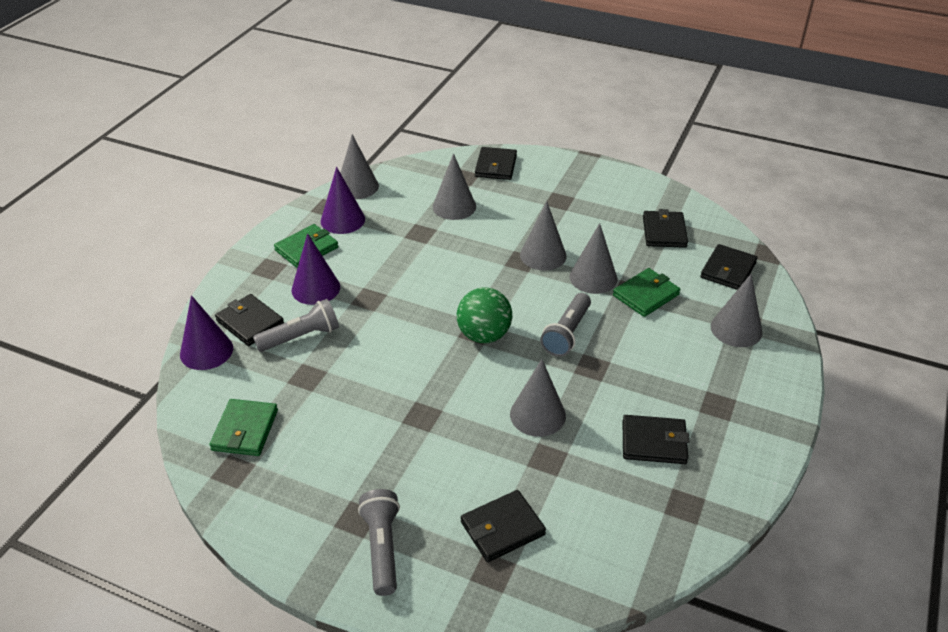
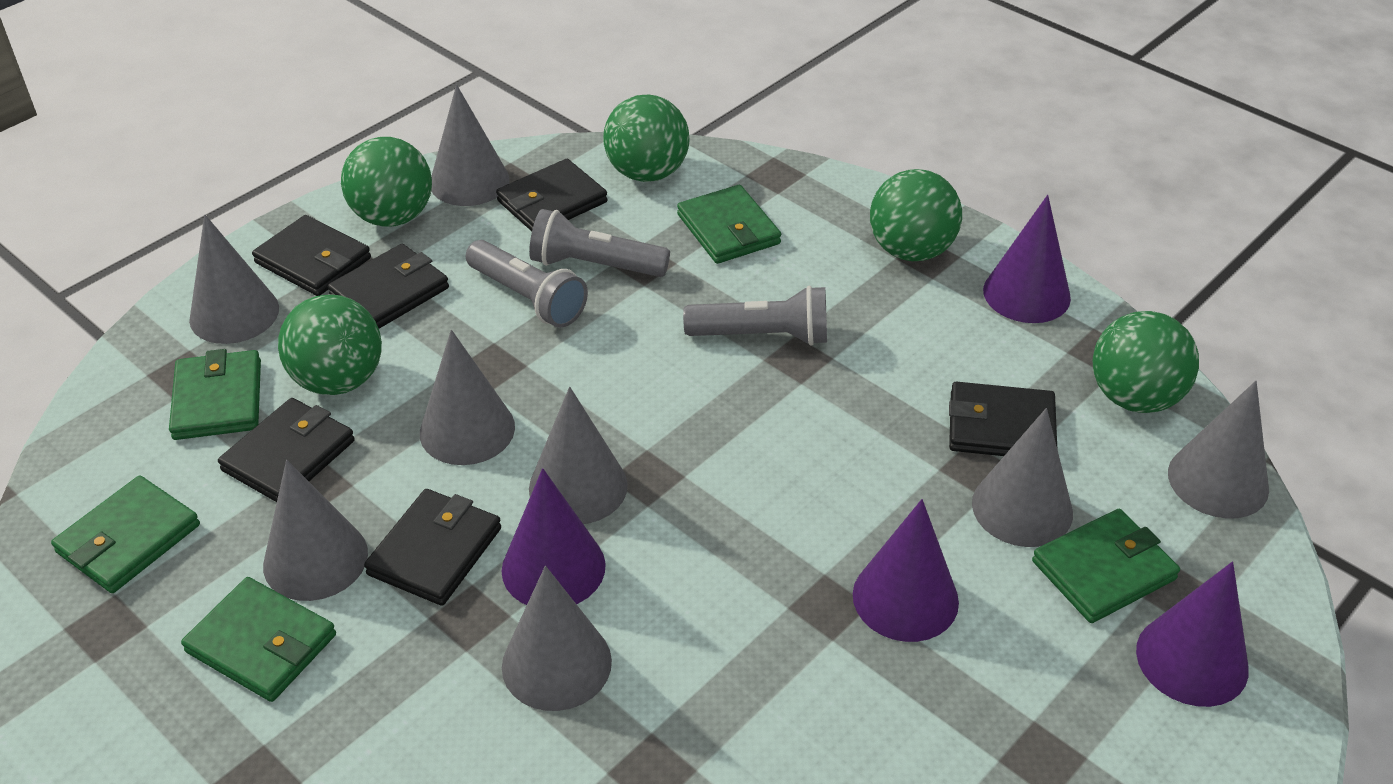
green ball: 1 -> 5
green wallet: 3 -> 5
grey cone: 6 -> 8
purple cone: 3 -> 4

